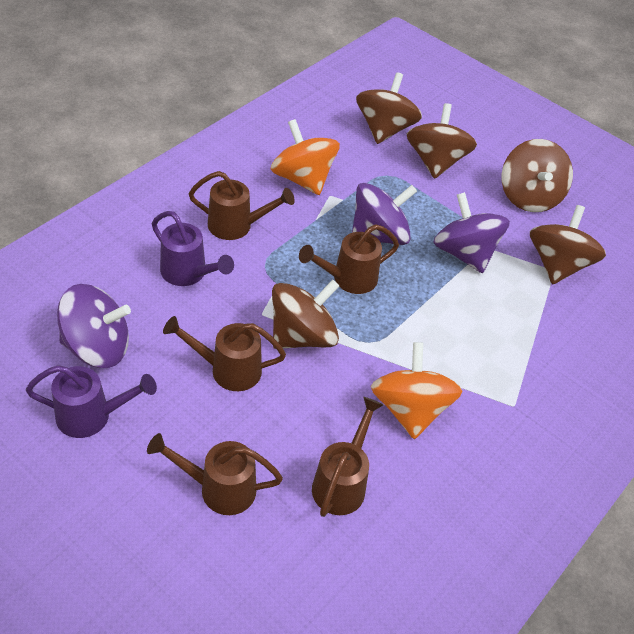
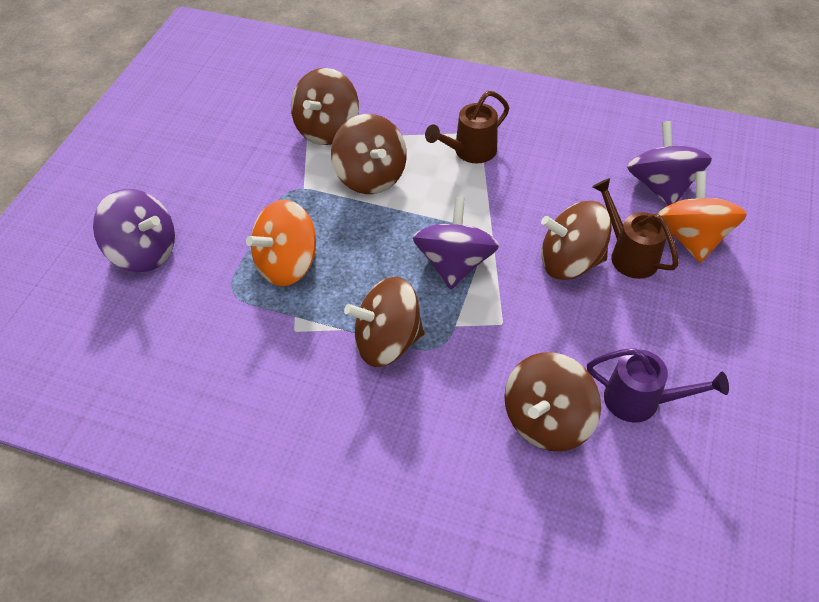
brown watering can: 5 -> 2
purple watering can: 2 -> 1

